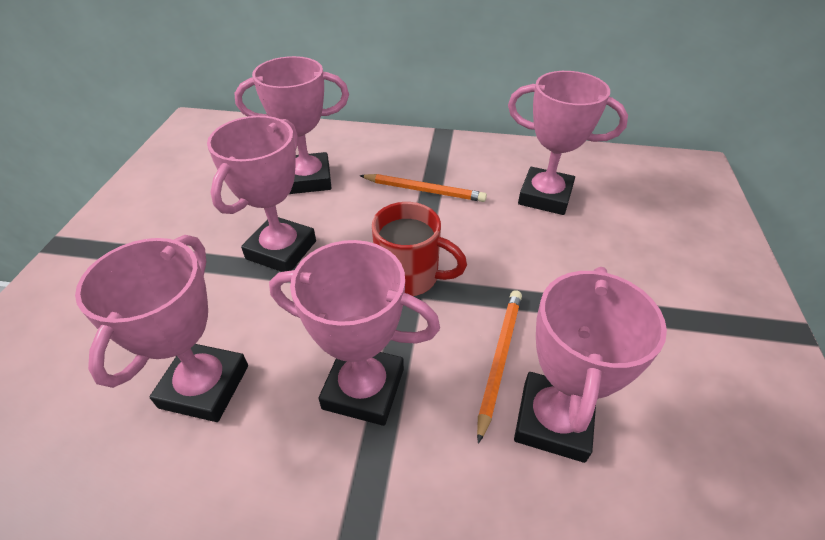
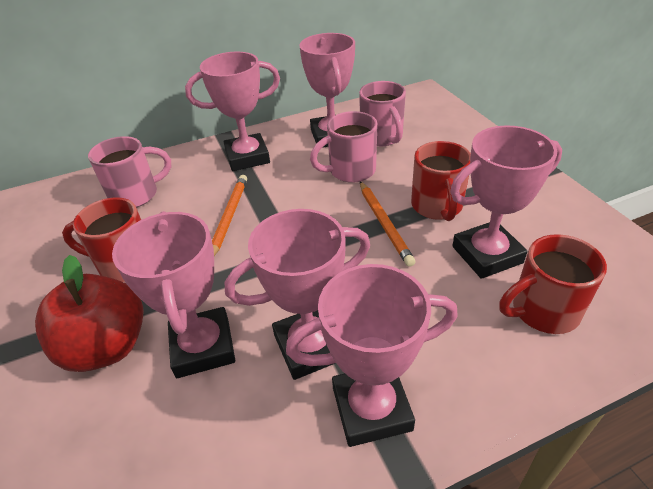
pink mug: 0 -> 3
red apple: 0 -> 1
red mug: 1 -> 3

